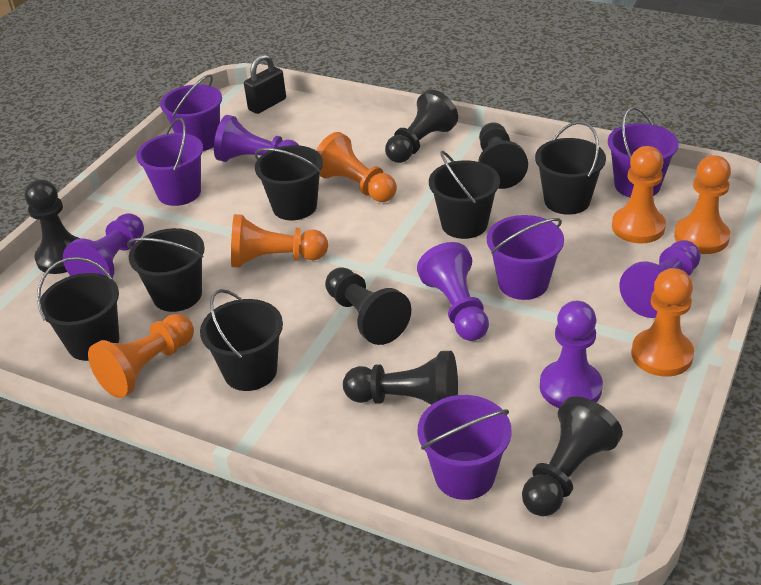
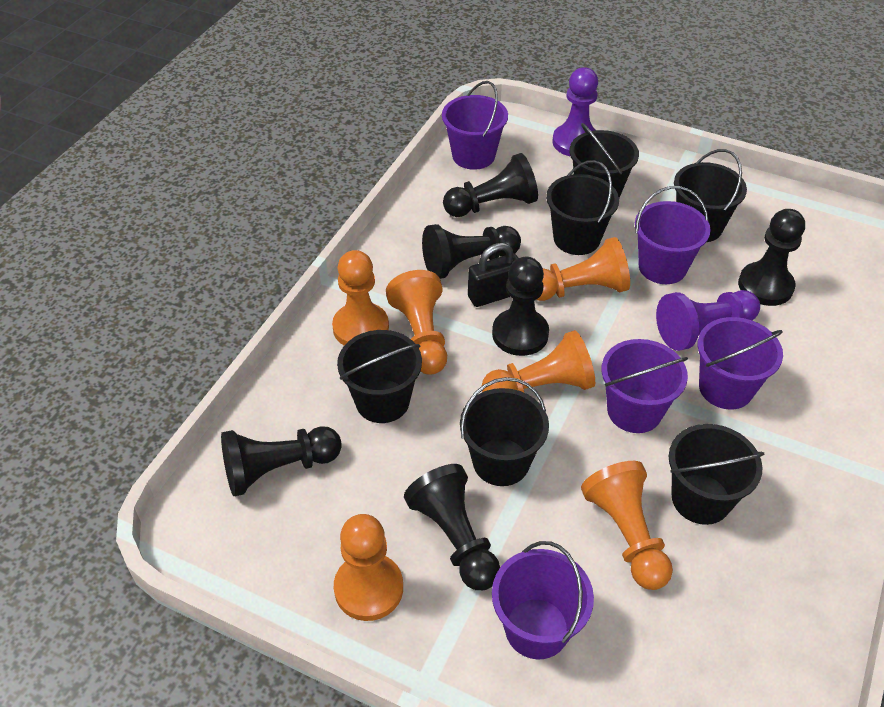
purple pawn: 5 -> 2

